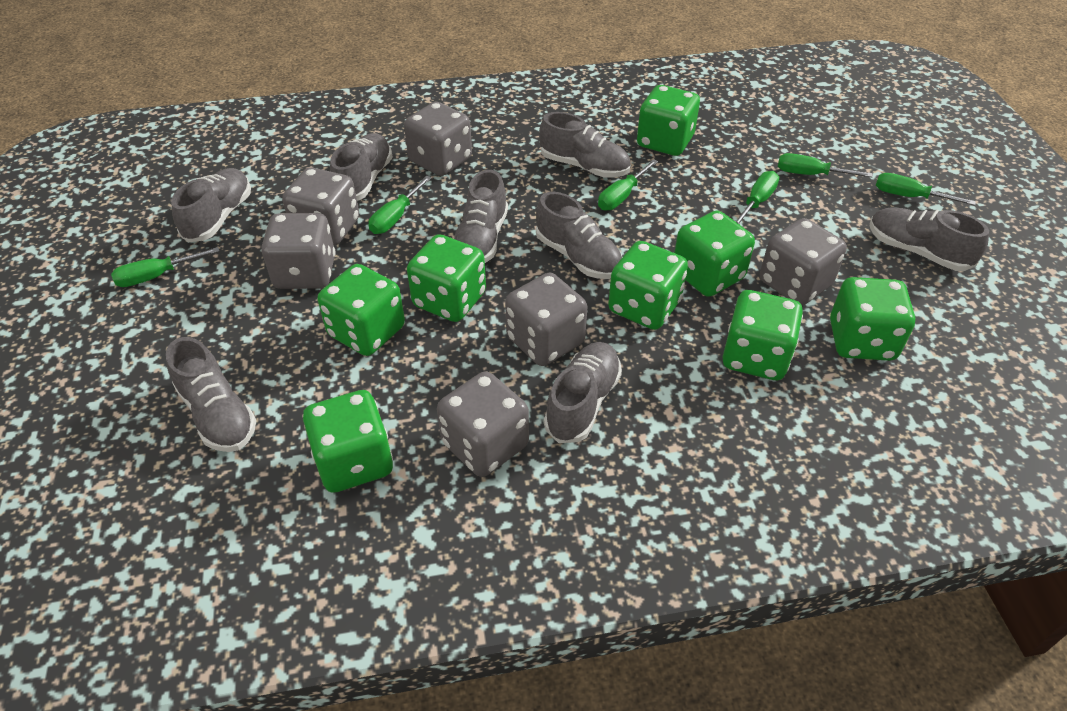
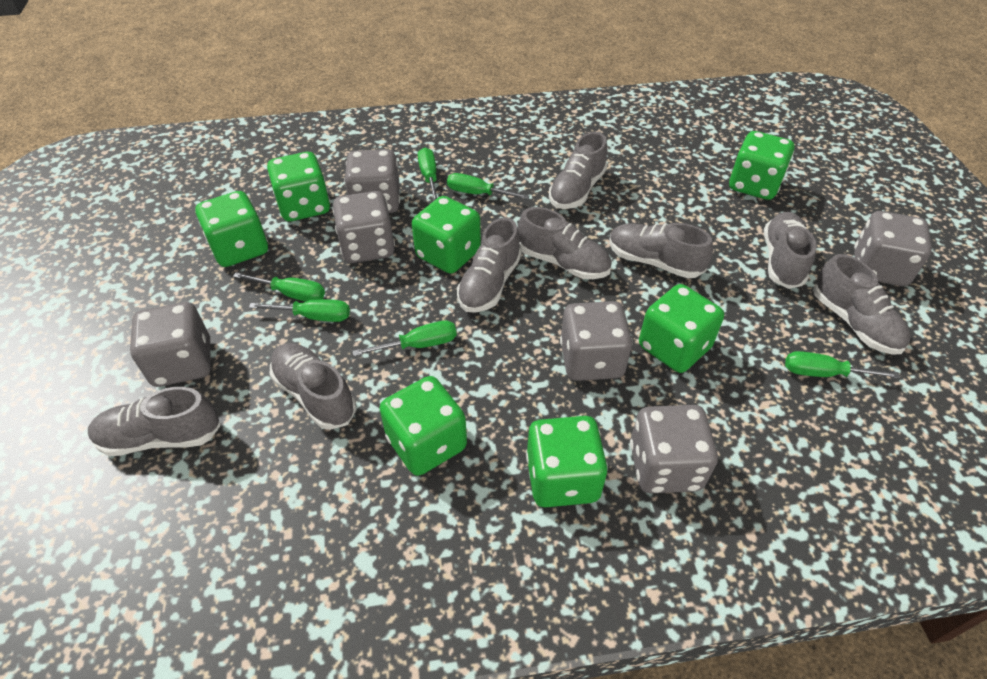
green dice: 8 -> 7

